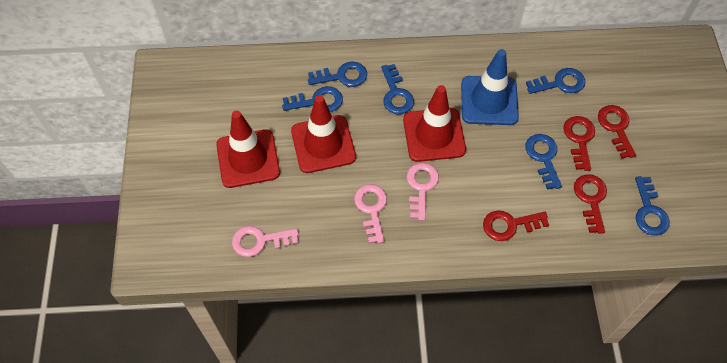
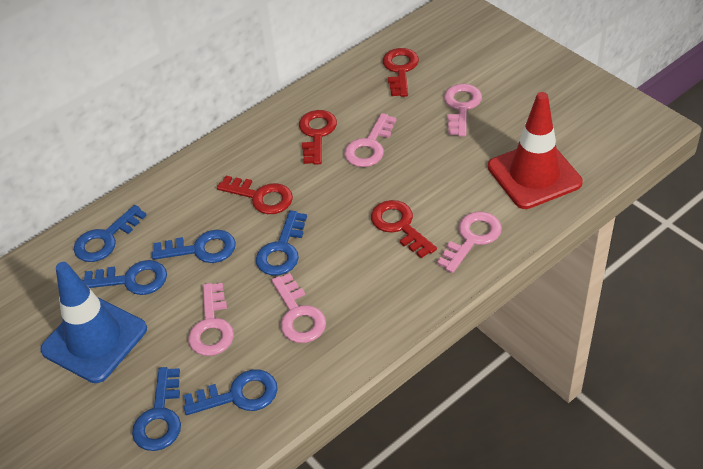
pink key: 3 -> 5
red traffic cone: 3 -> 1

